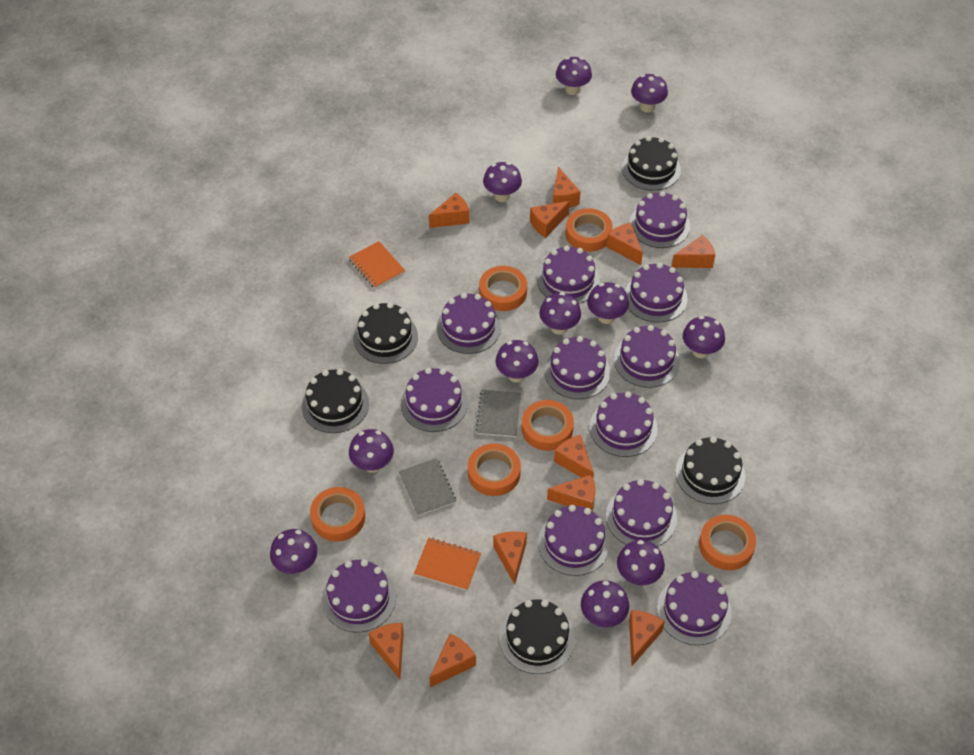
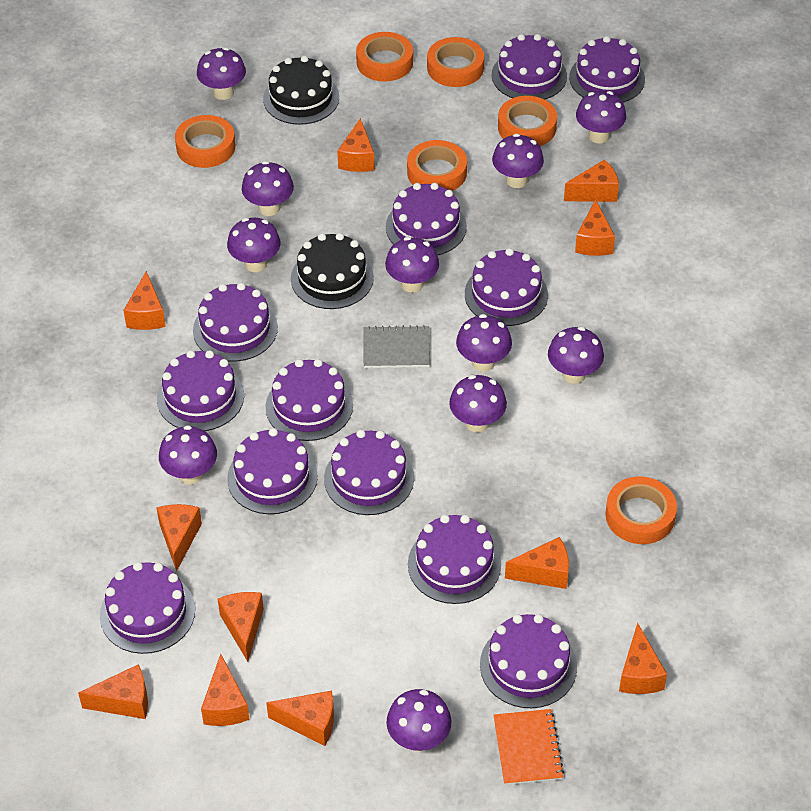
black cake: 5 -> 2
grey notebook: 2 -> 1
orange notebook: 2 -> 1

